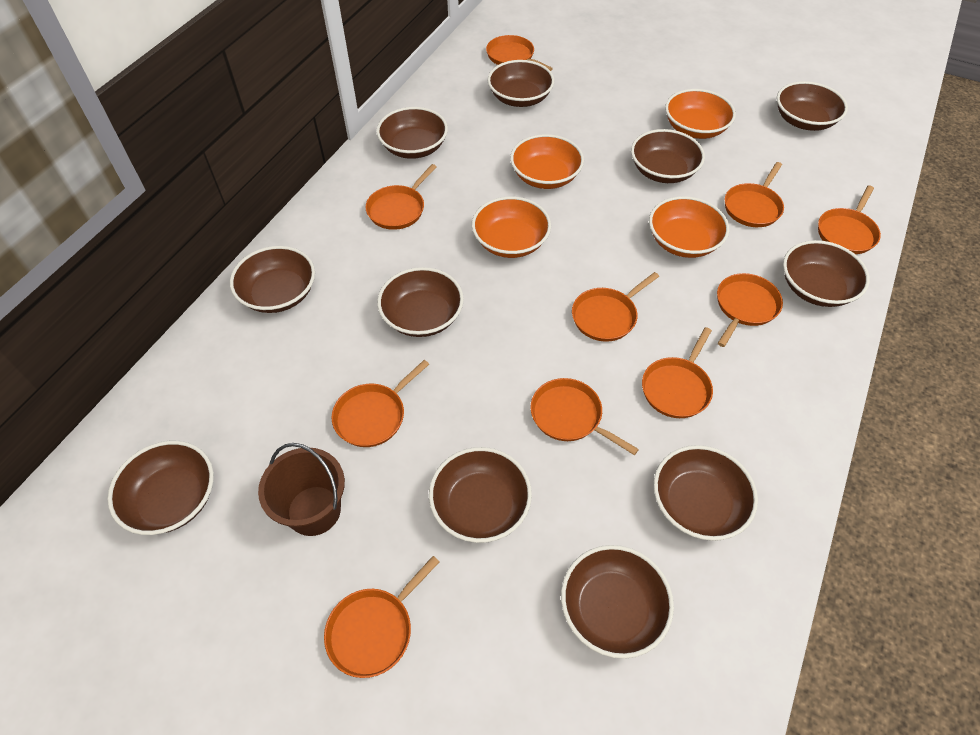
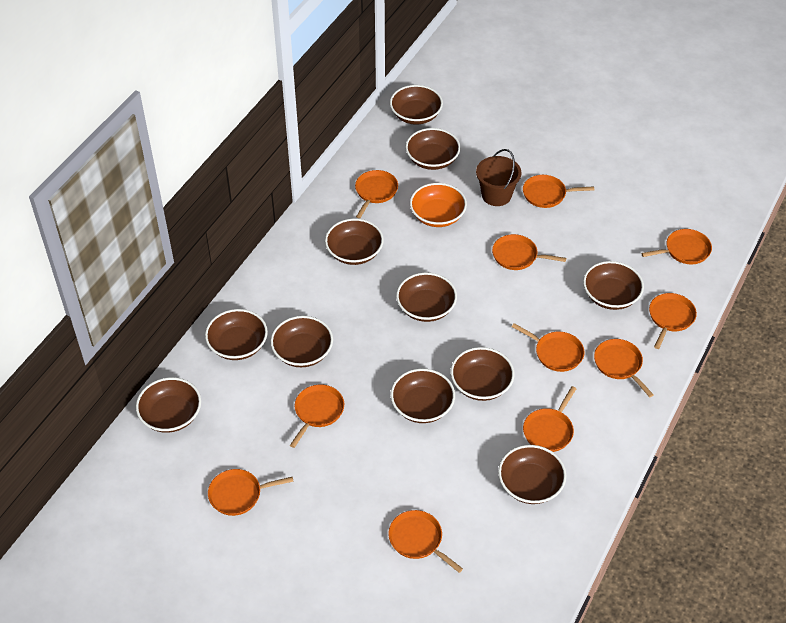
orange bowl: 4 -> 1
orange pan: 10 -> 11

